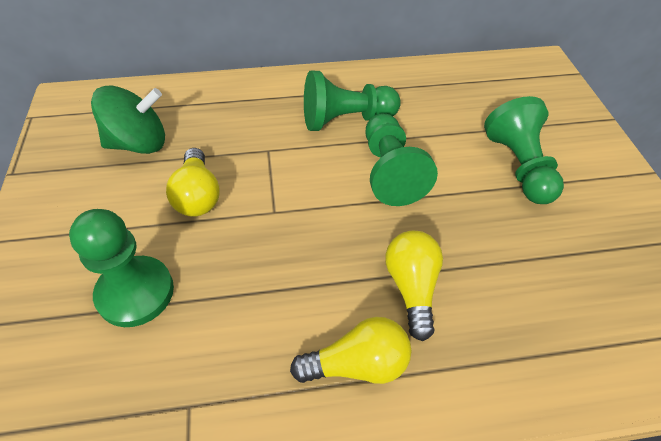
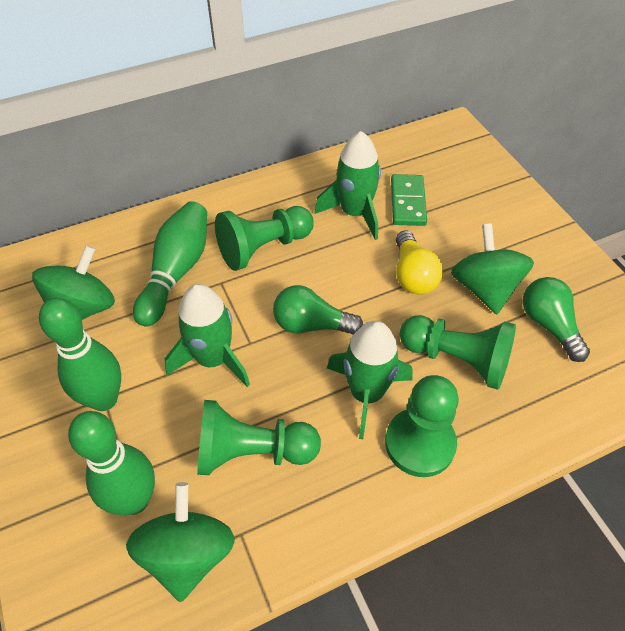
green bowling pin: 0 -> 3
green domino: 0 -> 1
green light bulb: 0 -> 2
green rocket: 0 -> 3
green spinning top: 1 -> 3
yellow light bulb: 3 -> 1

